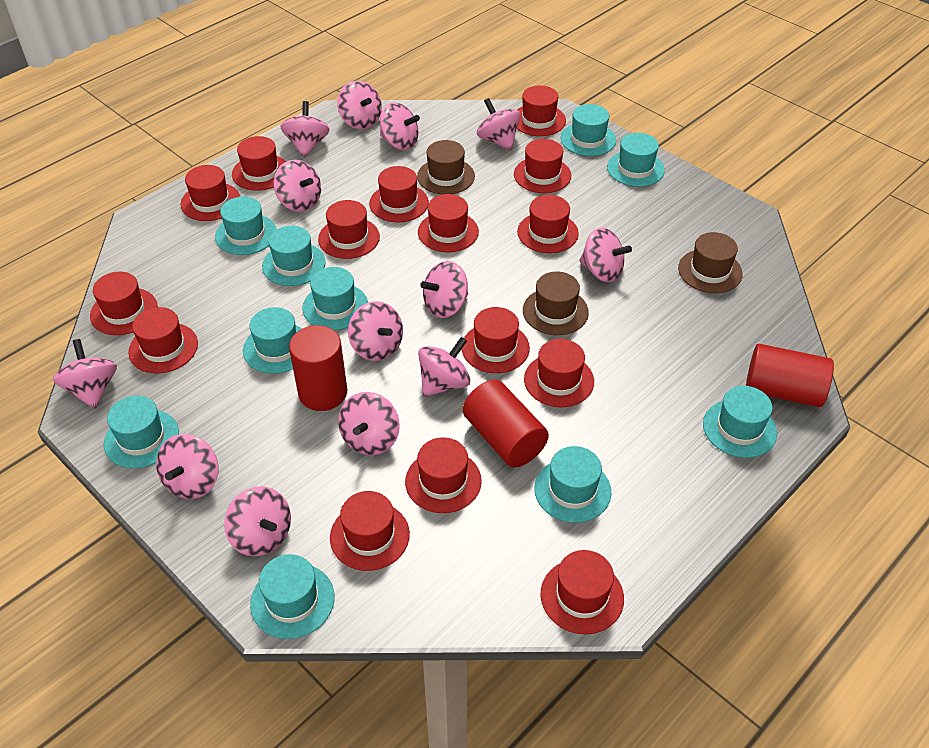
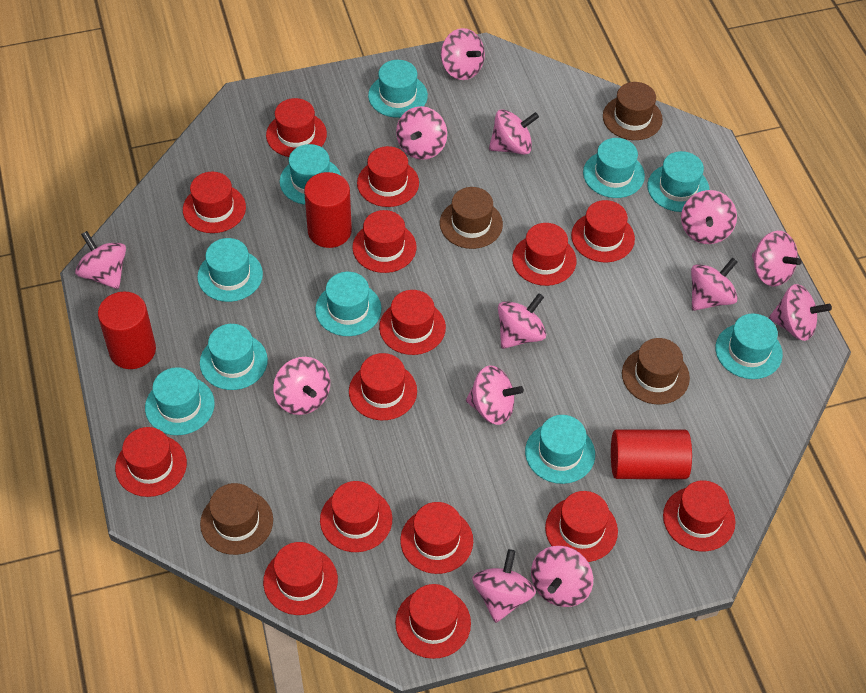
brown hat: 3 -> 4

